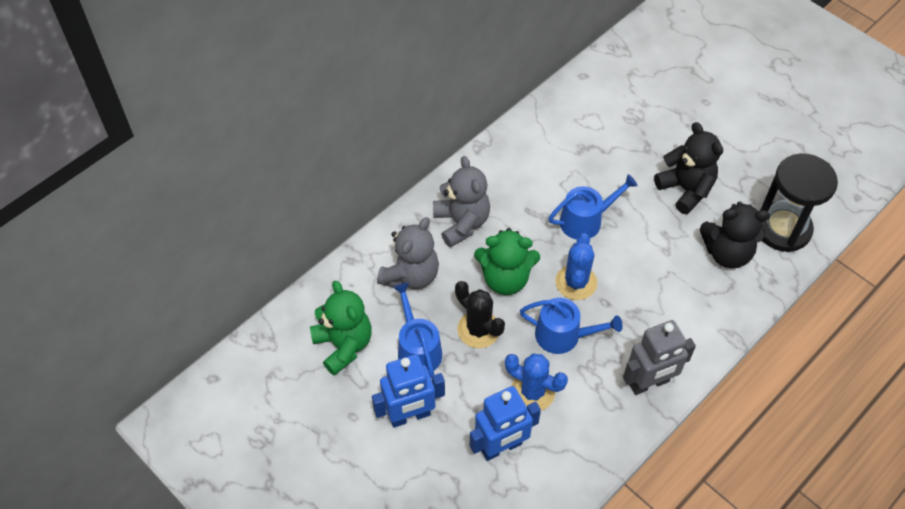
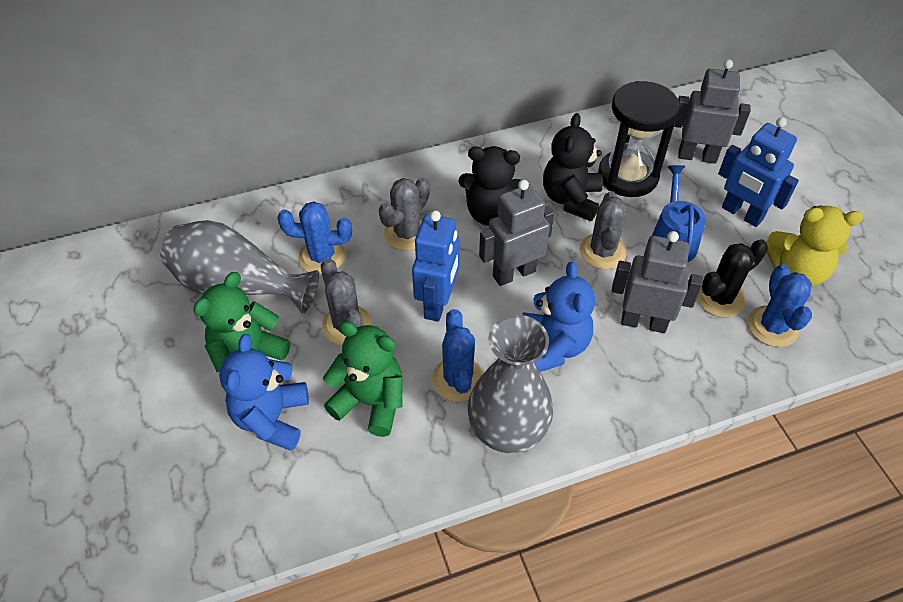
blue cactus: 2 -> 3
blue teddy bear: 0 -> 2
blue watering can: 3 -> 1
grey cactus: 0 -> 3
grey robot: 1 -> 3
grey teddy bear: 2 -> 0
grey vase: 0 -> 2
yellow teddy bear: 0 -> 1

